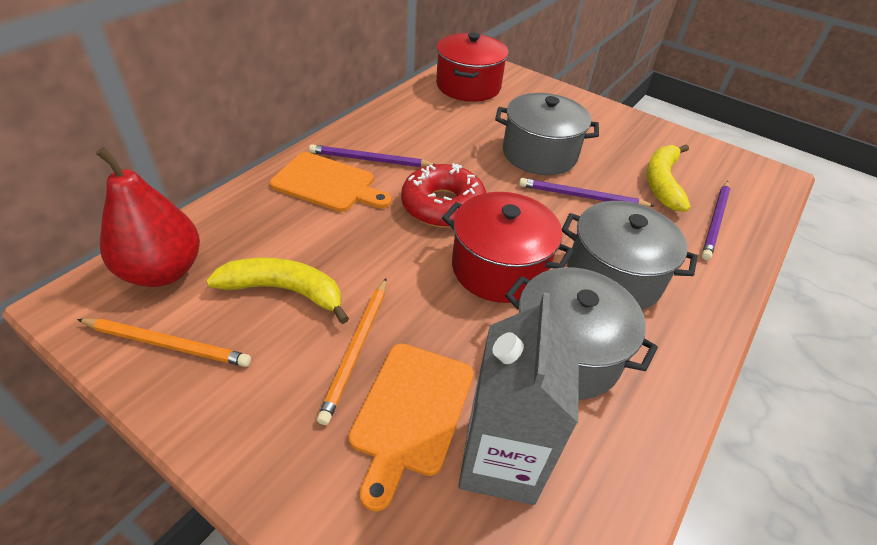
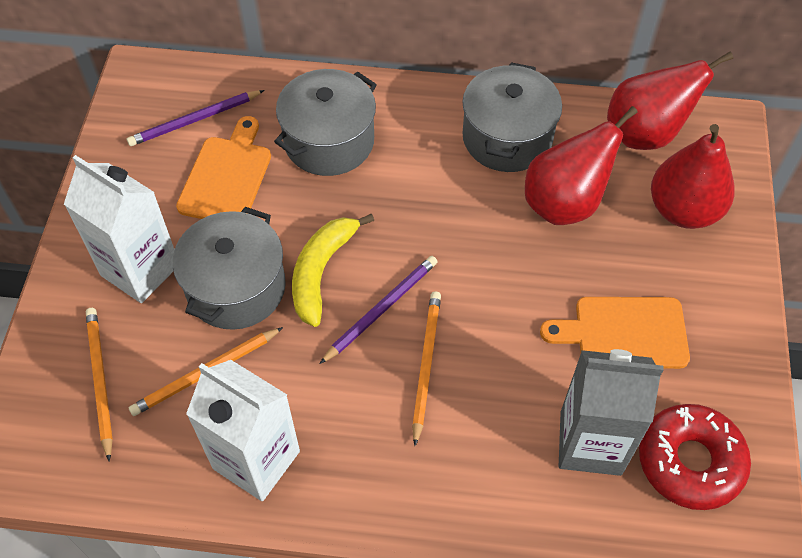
orange pencil: 2 -> 3
purple pencil: 3 -> 2
red pear: 1 -> 3
red pot: 2 -> 0
white carton: 0 -> 2
yellow banana: 2 -> 1

